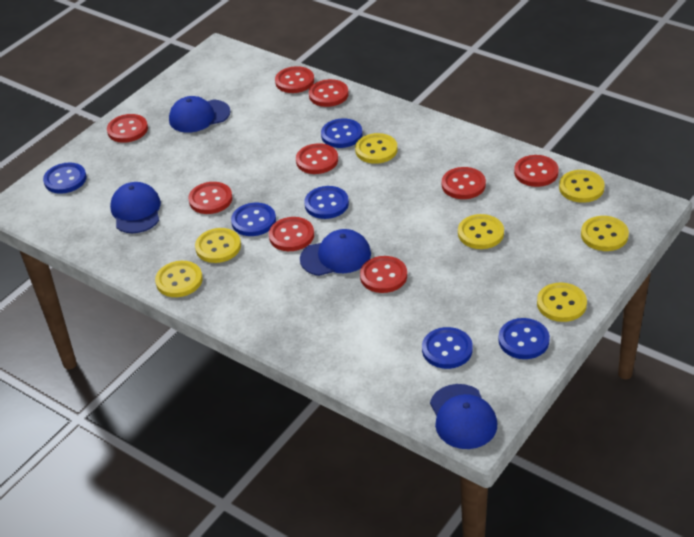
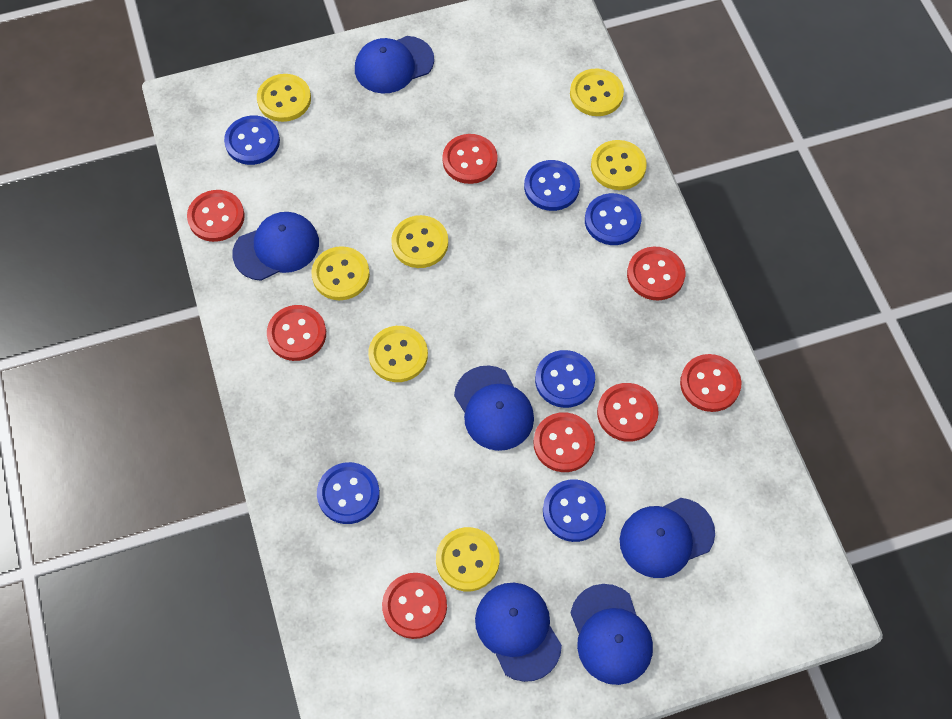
blue cap: 4 -> 6
red button: 9 -> 8

